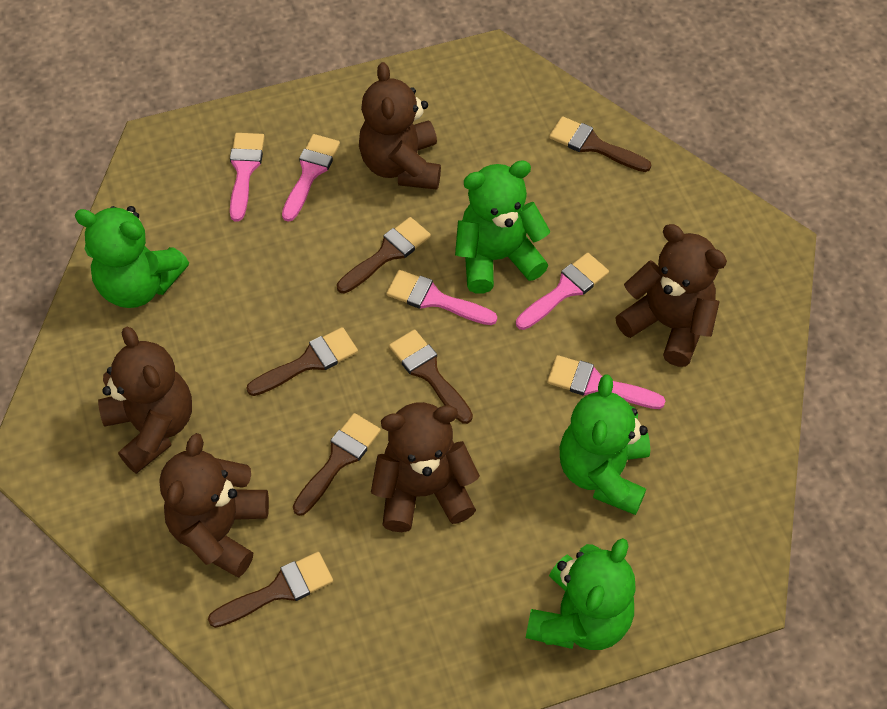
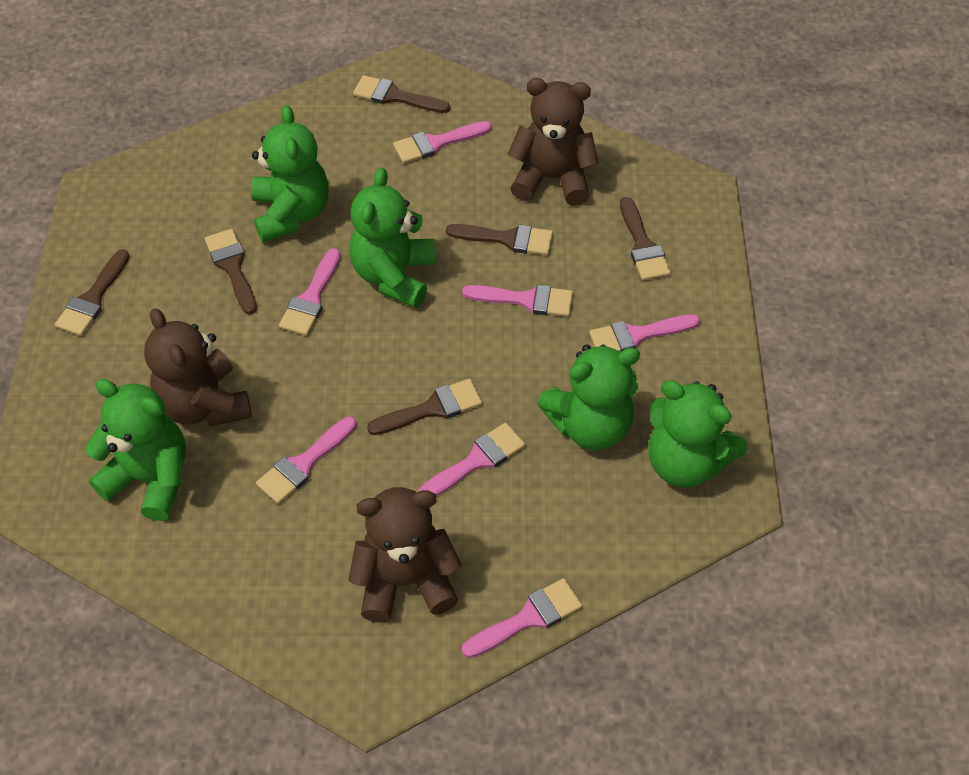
brown teddy bear: 5 -> 3
green teddy bear: 4 -> 5
pink brush: 5 -> 7

